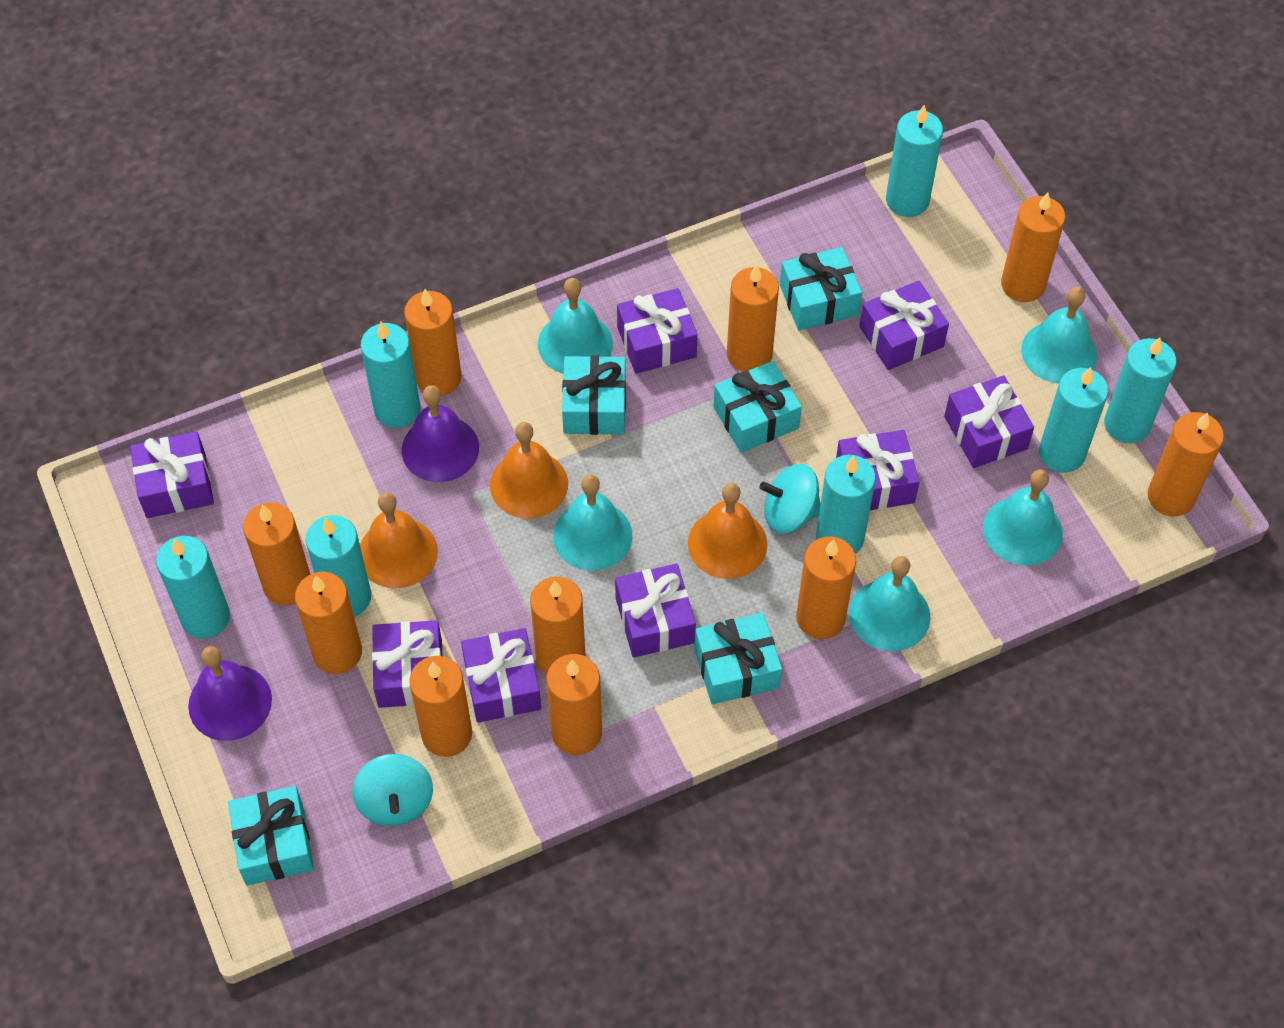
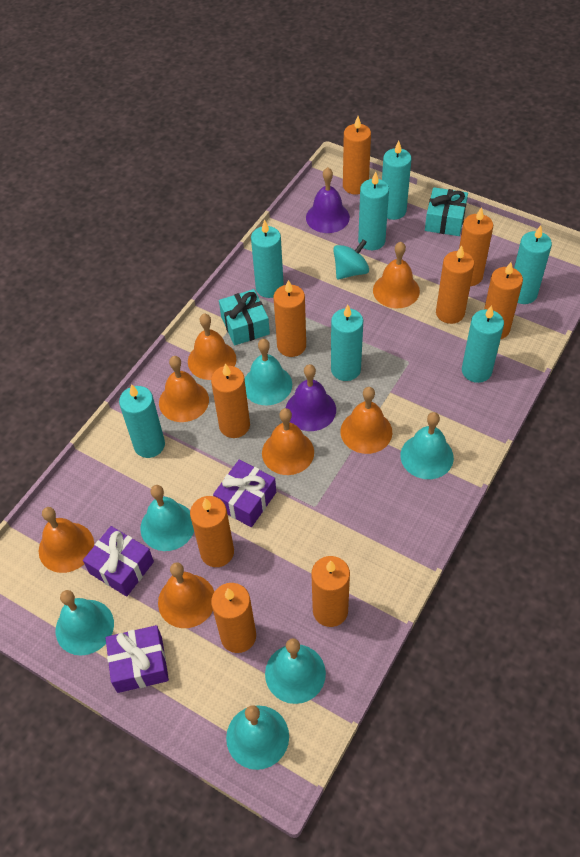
orange bell: 3 -> 7
orange candle: 10 -> 9
purple gift: 8 -> 3
turquoise bell: 5 -> 6
turquoise gift: 5 -> 2
turquoise spinning top: 2 -> 1

